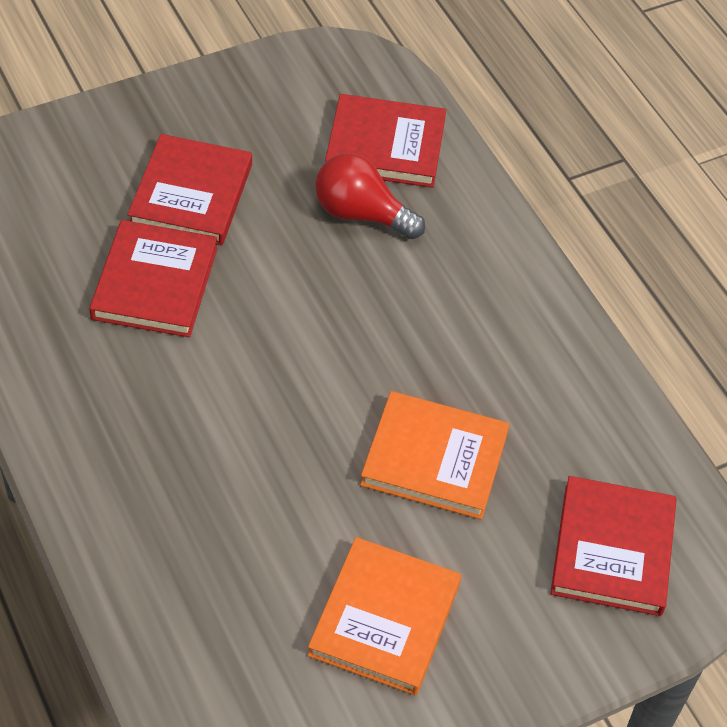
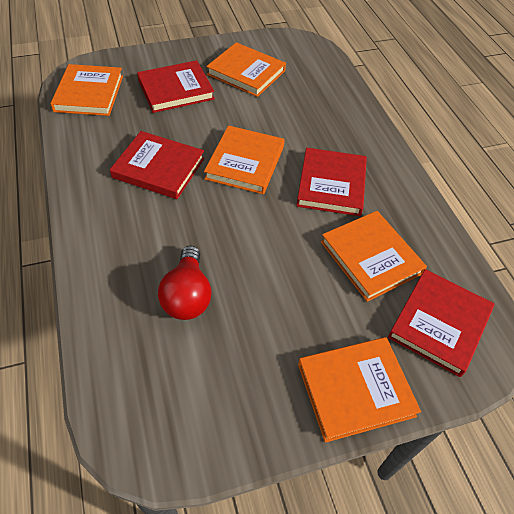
orange book: 2 -> 5

